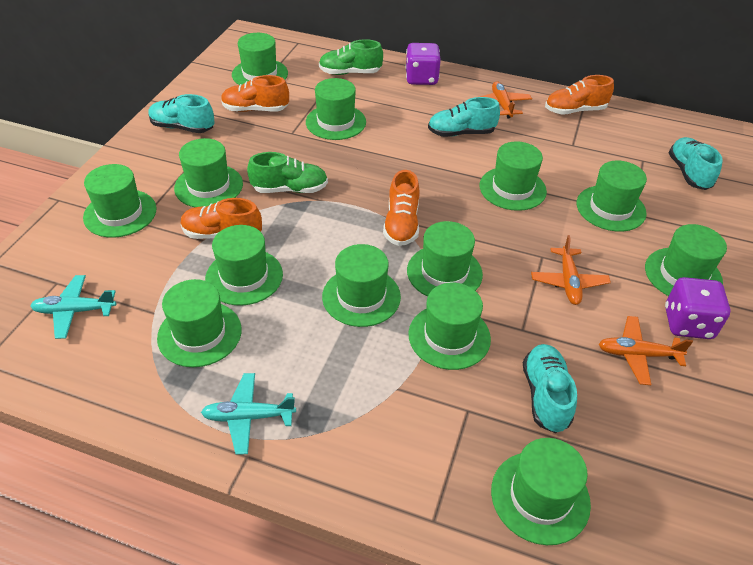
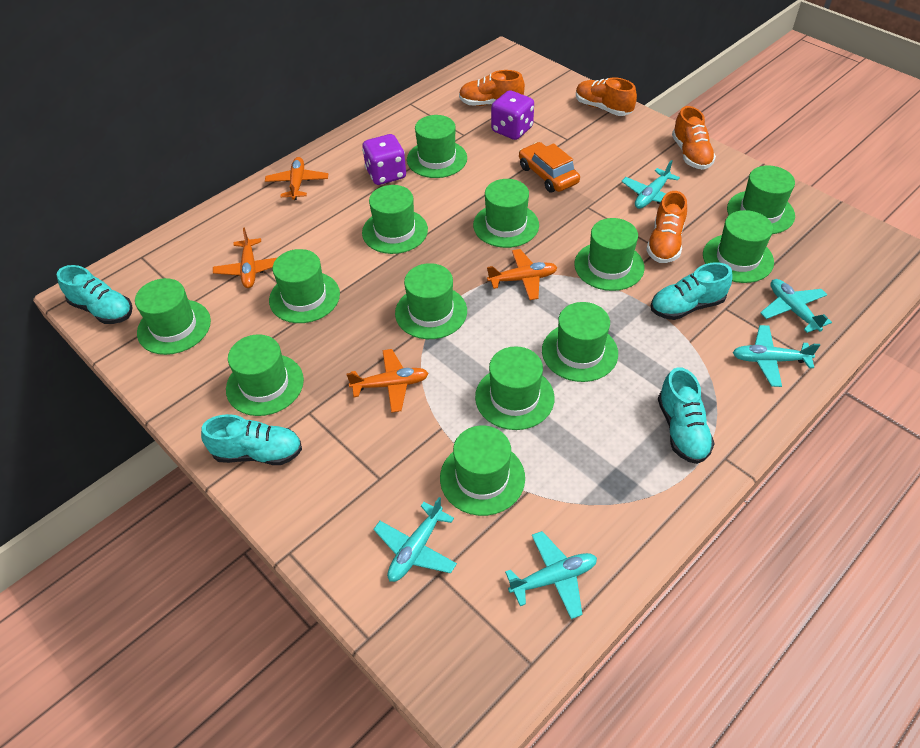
green shoe: 2 -> 0
orange car: 0 -> 1
orange plane: 3 -> 4
turquoise plane: 2 -> 5

